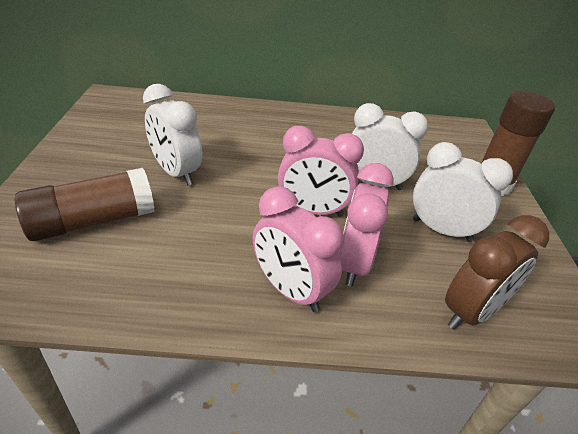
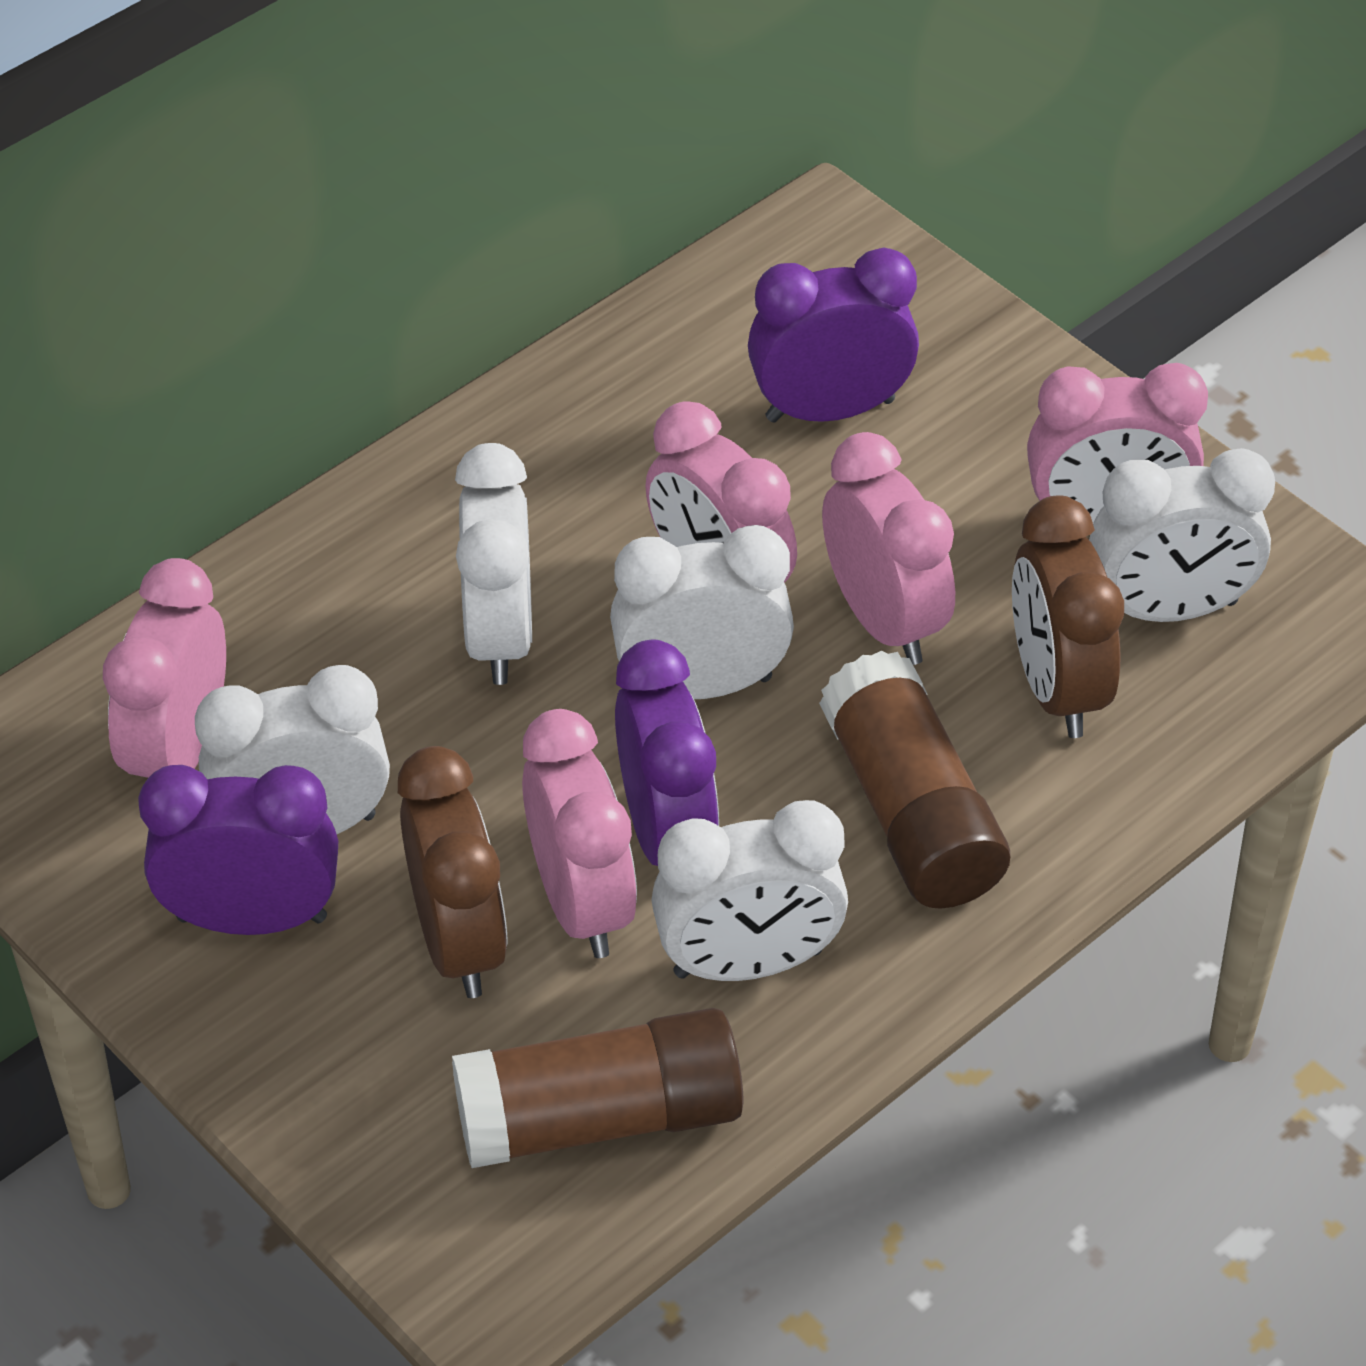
brown clock: 1 -> 2
pink clock: 3 -> 5
purple clock: 0 -> 3
white clock: 3 -> 5

